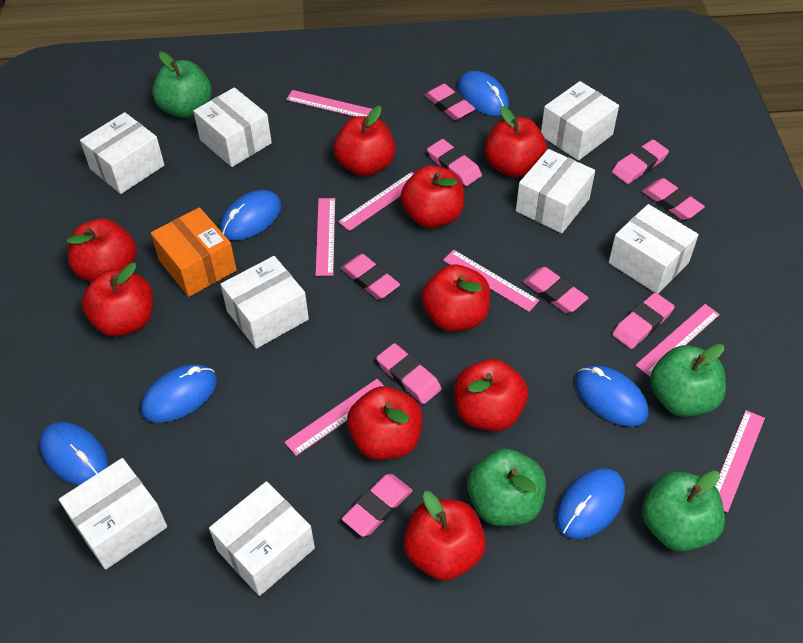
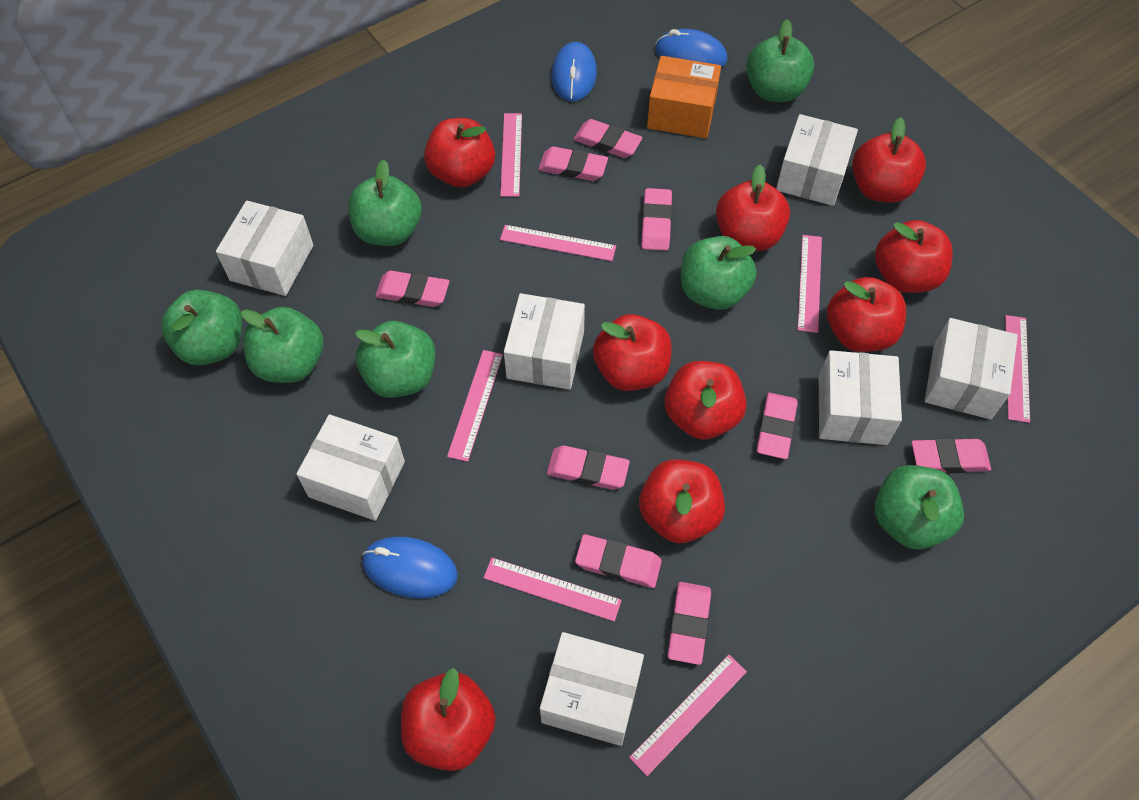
blue mouse: 6 -> 3
green apple: 4 -> 7
white box: 8 -> 7

